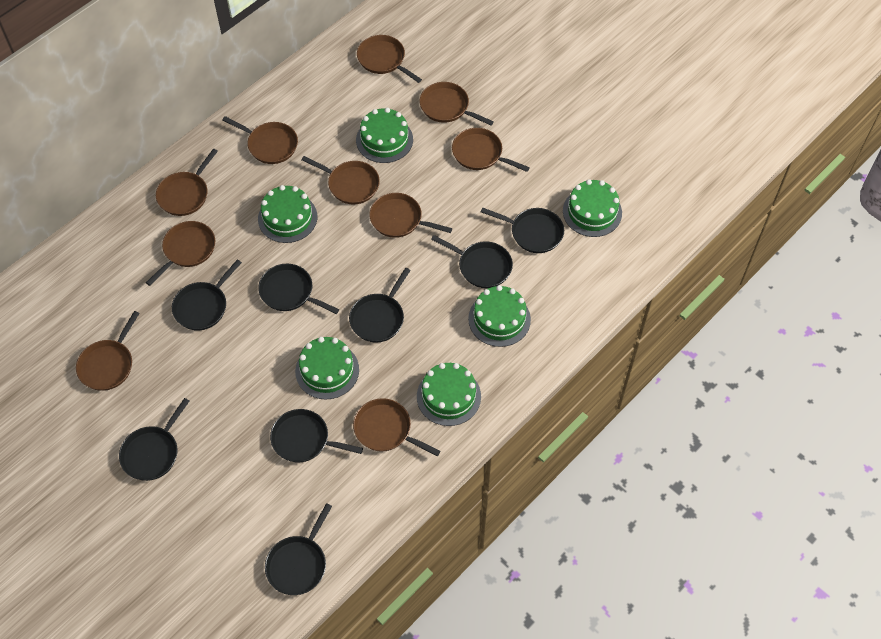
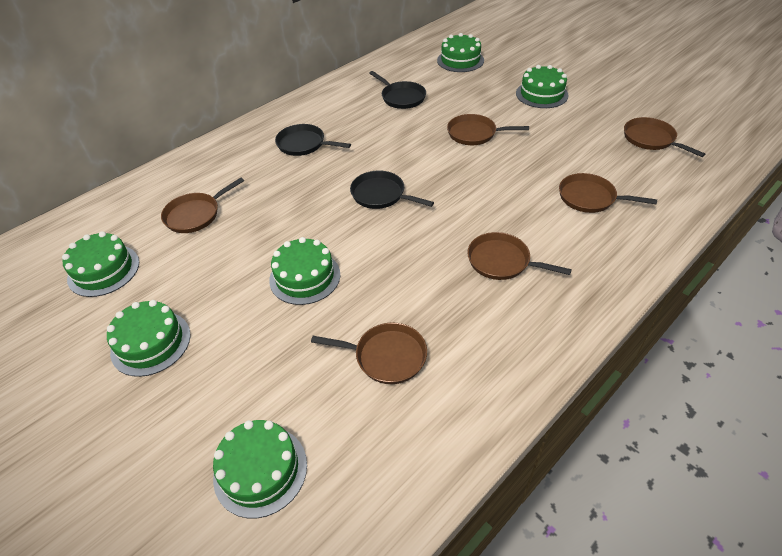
black pan: 8 -> 3
brown pan: 10 -> 6

